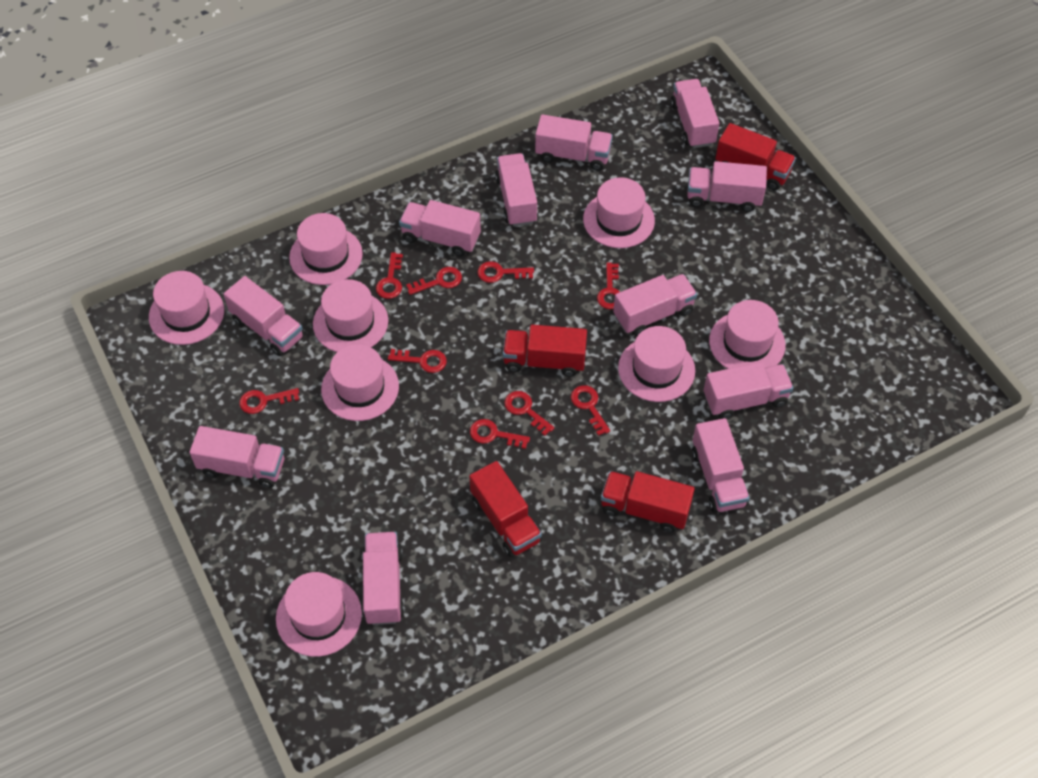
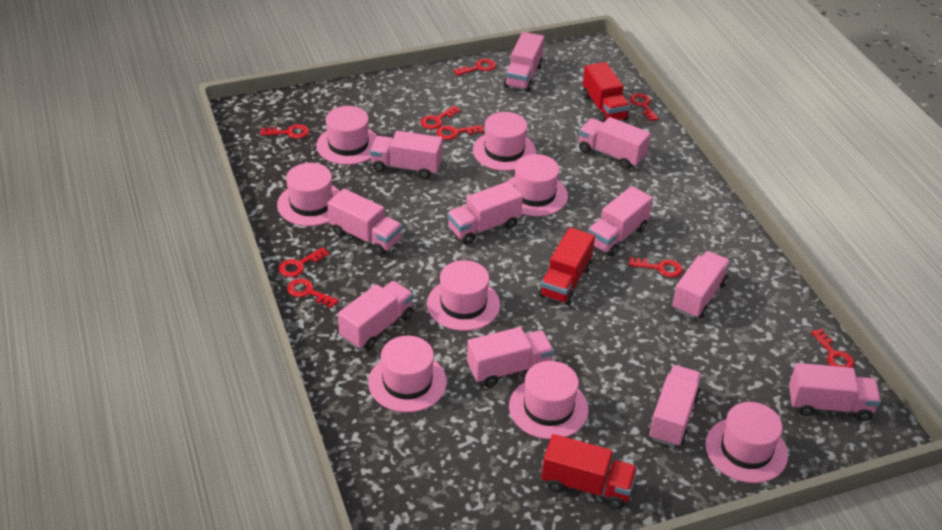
red truck: 4 -> 3

